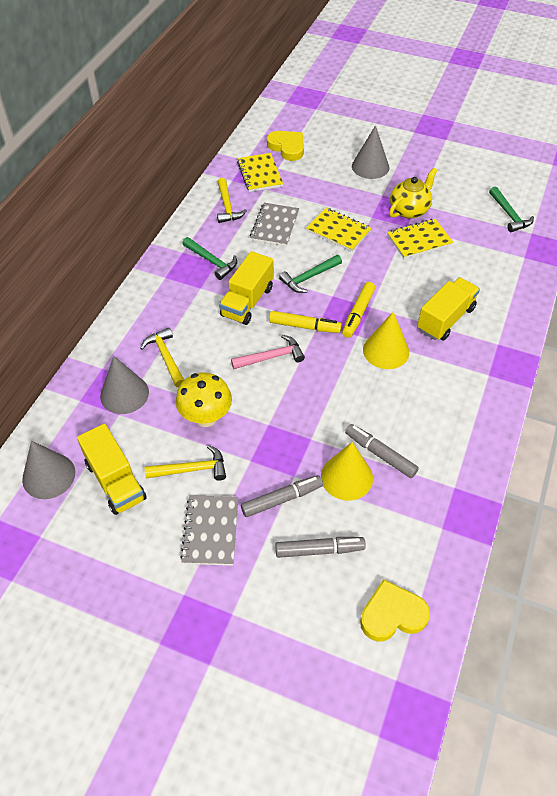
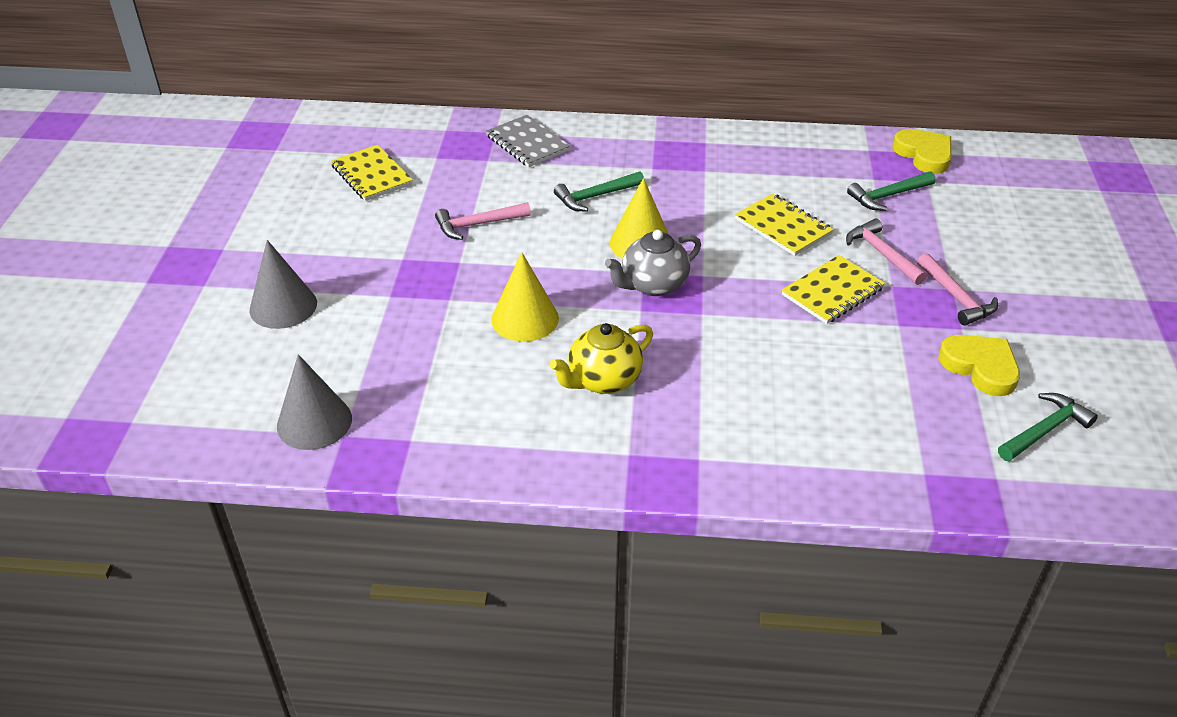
grey cone: 3 -> 2
grey marker: 3 -> 0
grey notebook: 2 -> 1
grey teapot: 0 -> 1
pink hammer: 1 -> 3
yellow hammer: 3 -> 0
yellow marker: 2 -> 0
yellow mushroom: 1 -> 0
yellow truck: 3 -> 0

